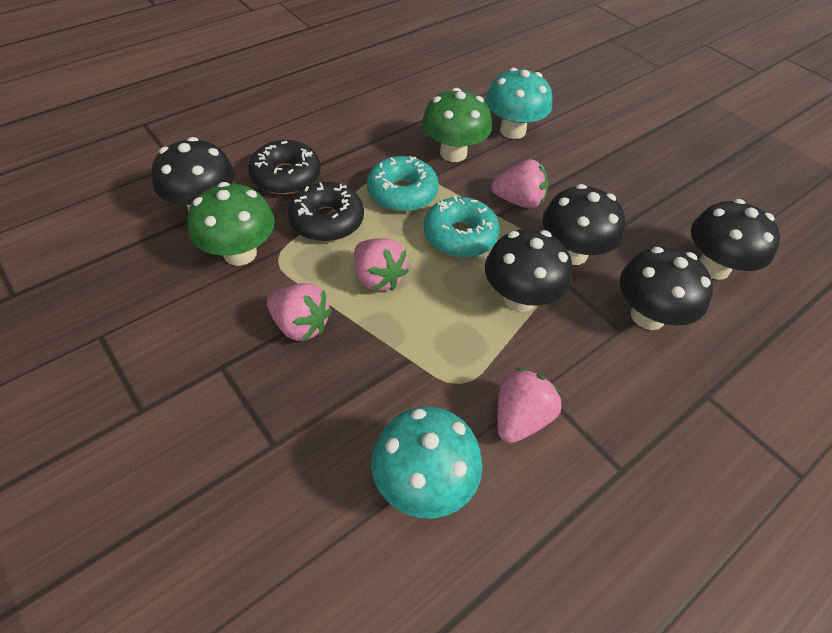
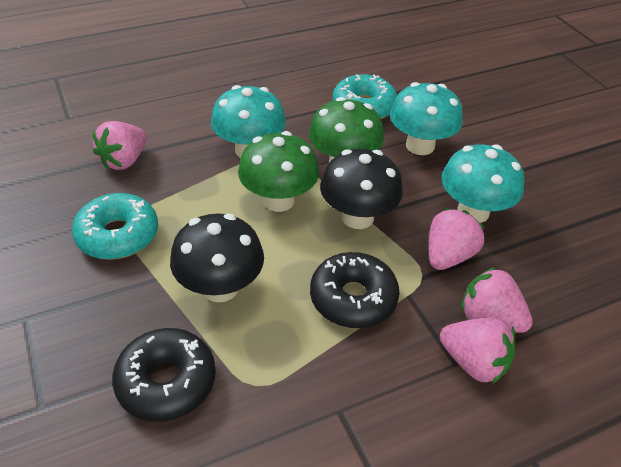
black mushroom: 5 -> 2
turquoise mushroom: 2 -> 3

